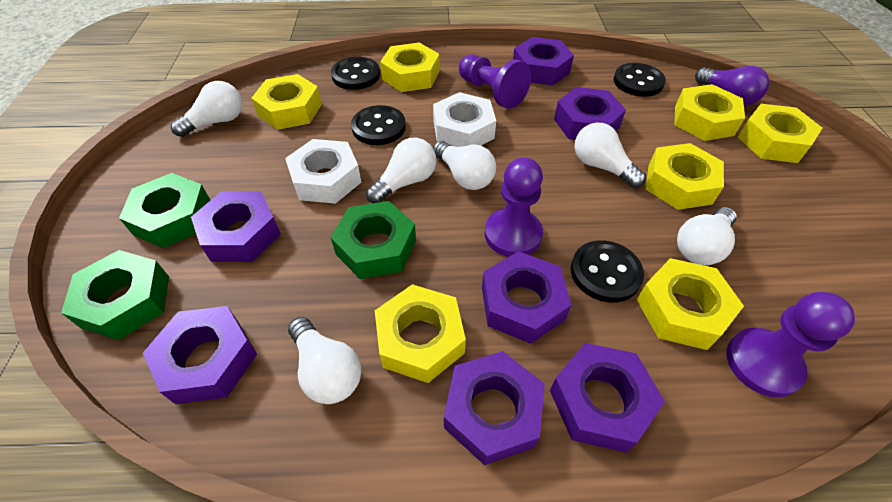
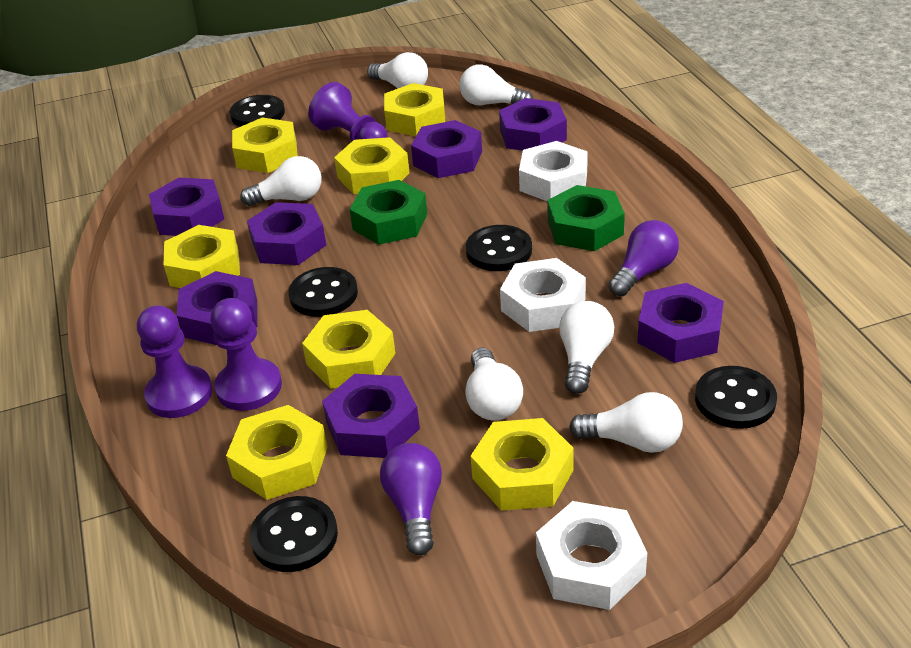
black button: 4 -> 5
green nut: 3 -> 2
purple light bulb: 1 -> 2
white nut: 2 -> 3

